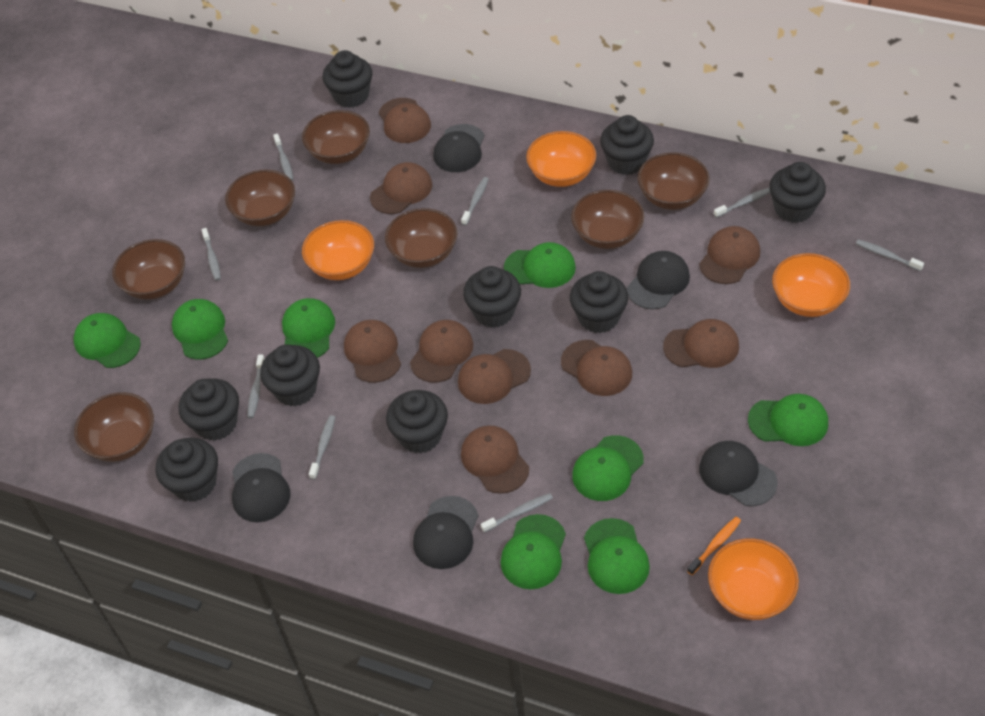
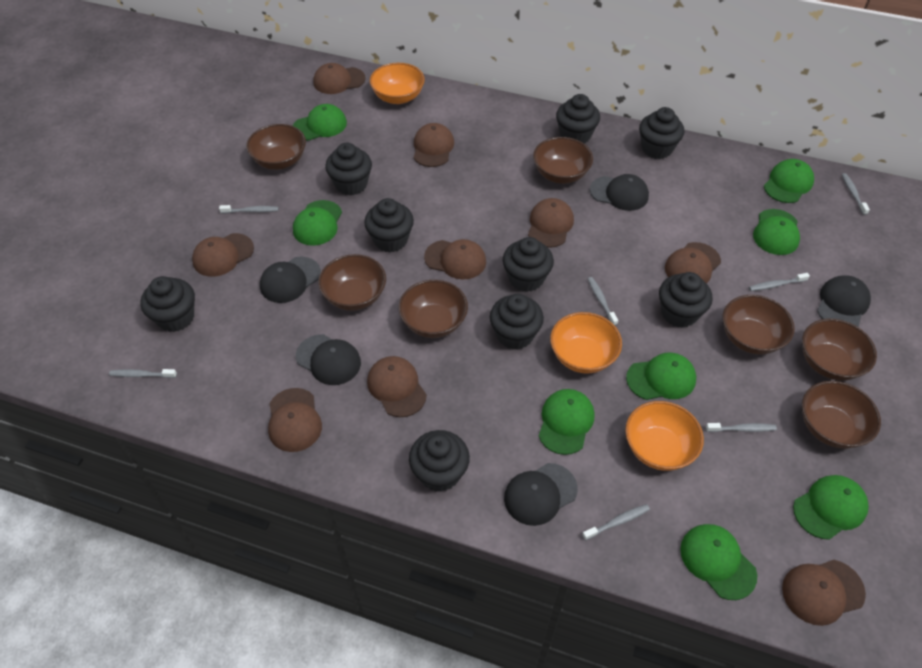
grey toothbrush: 8 -> 7
orange bowl: 4 -> 3
orange toothbrush: 1 -> 0

